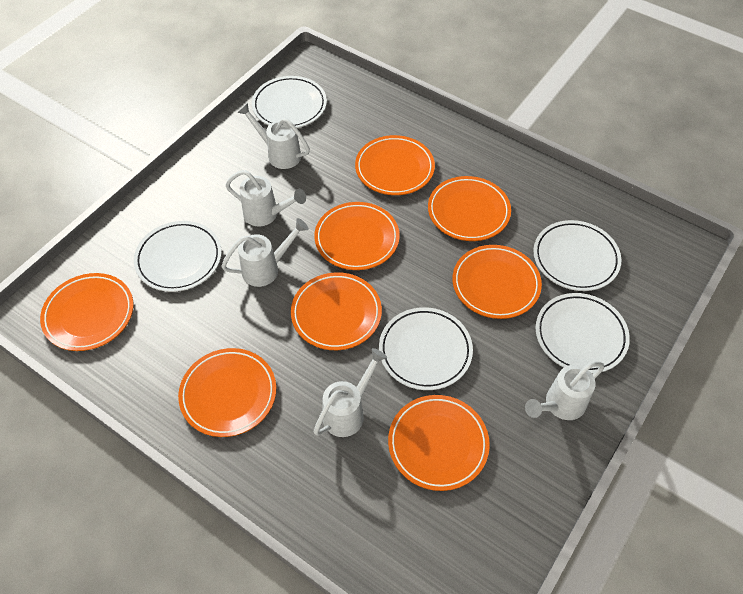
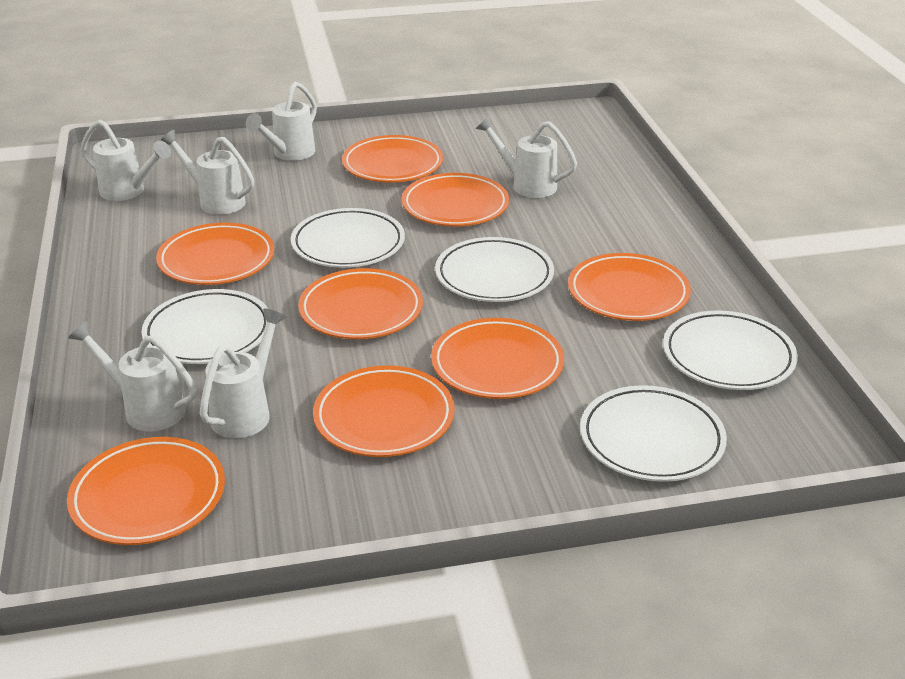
white watering can: 5 -> 6

